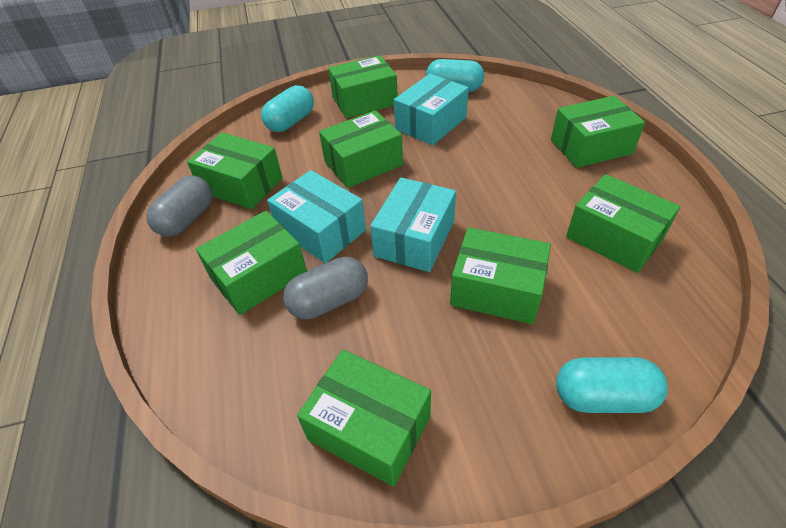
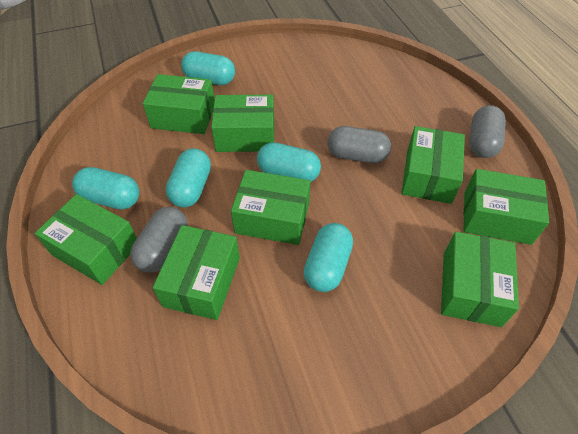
grey capsule: 2 -> 3
turquoise box: 3 -> 0
turquoise capsule: 3 -> 5

